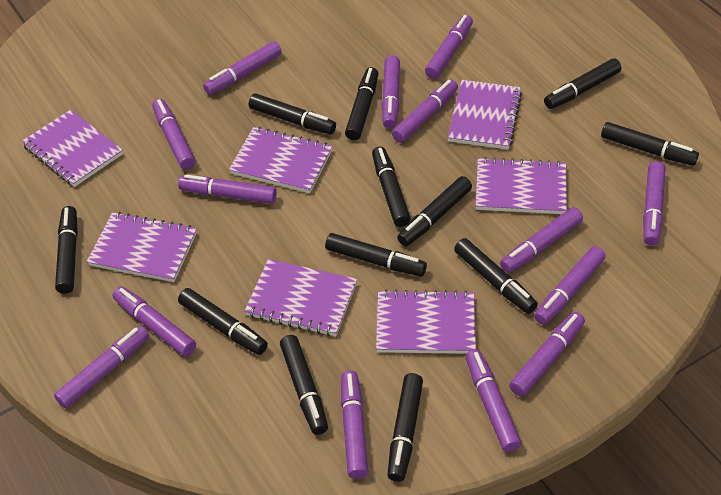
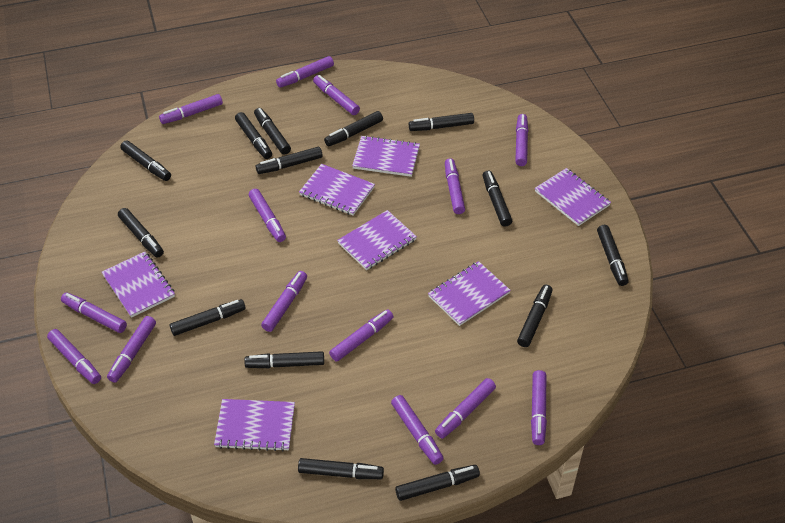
black marker: 12 -> 14

